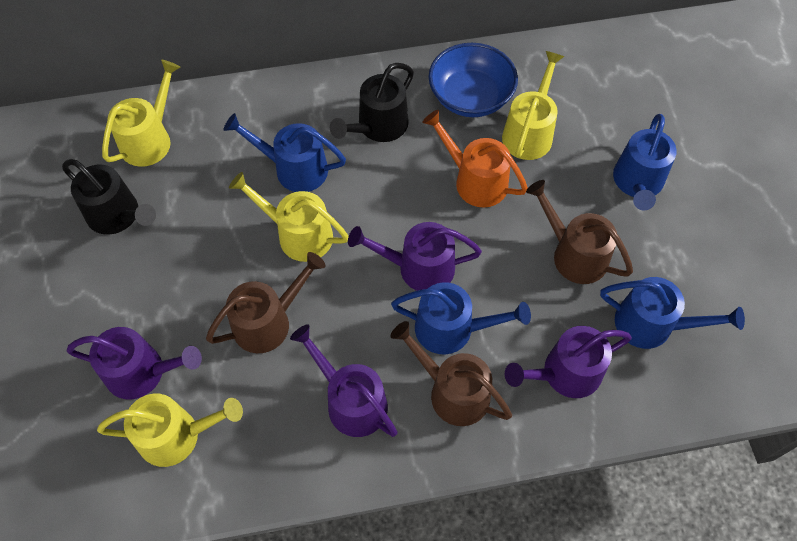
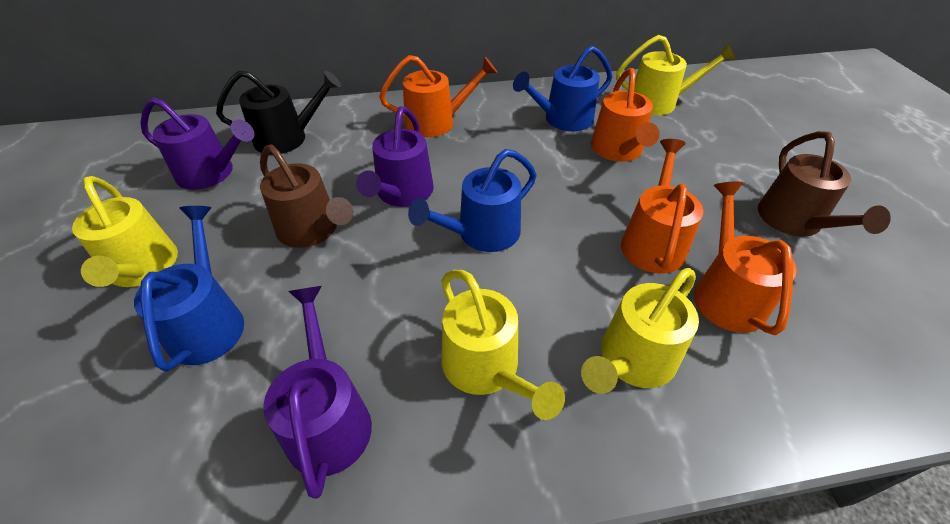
black watering can: 2 -> 1
blue bowl: 1 -> 0
blue watering can: 4 -> 3
brown watering can: 3 -> 2
orange watering can: 1 -> 4
purple watering can: 4 -> 3

